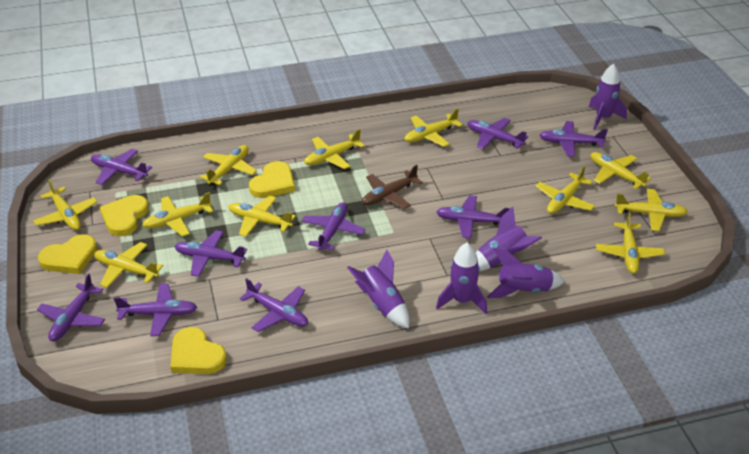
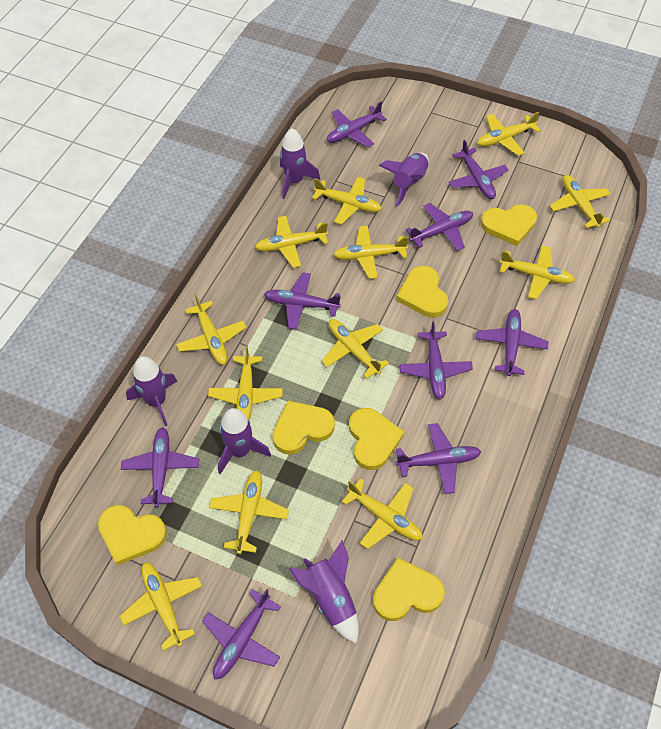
brown plane: 1 -> 0
yellow heart: 4 -> 6
yellow plane: 11 -> 12

